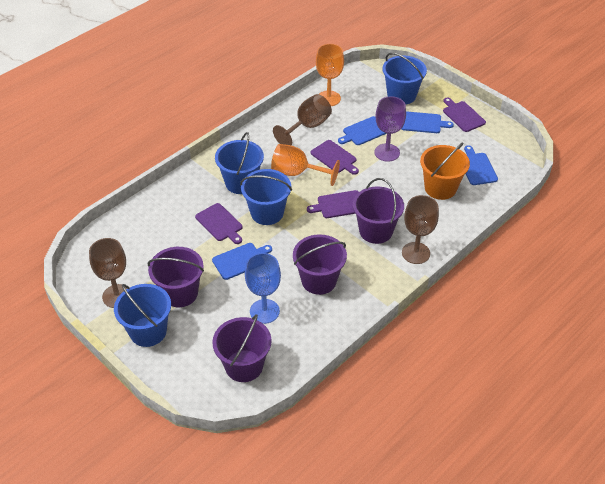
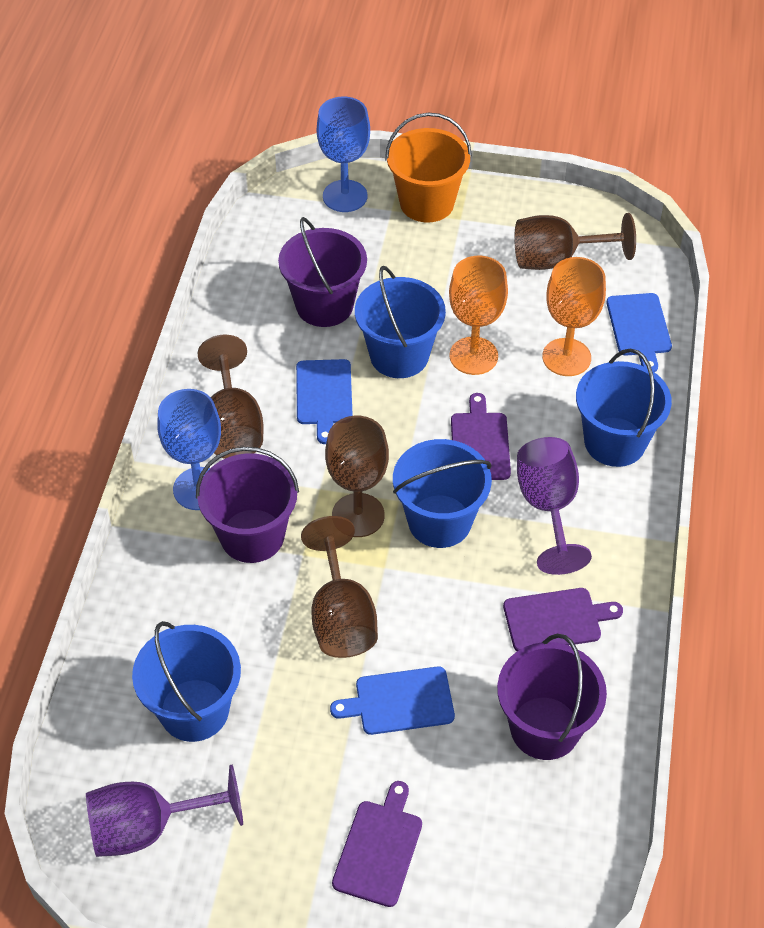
blue cutting board: 4 -> 3
blue goblet: 1 -> 2
brown goblet: 3 -> 4
purple bucket: 4 -> 3
purple cutting board: 4 -> 3
purple goblet: 1 -> 2

